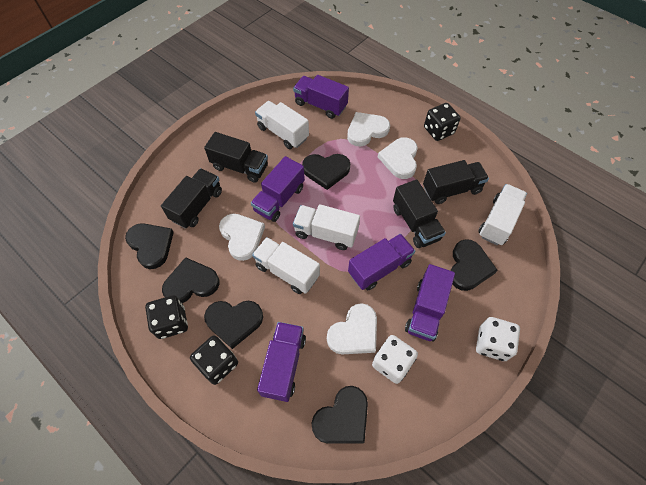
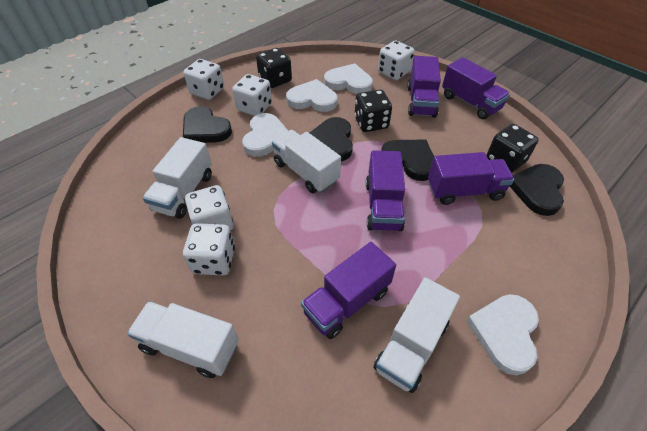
black heart: 6 -> 4
black truck: 4 -> 0
white dice: 2 -> 5

